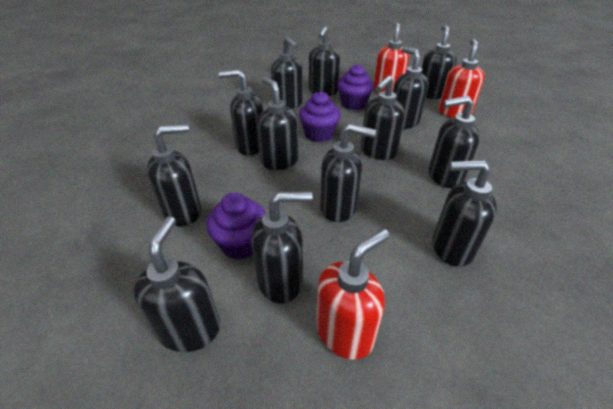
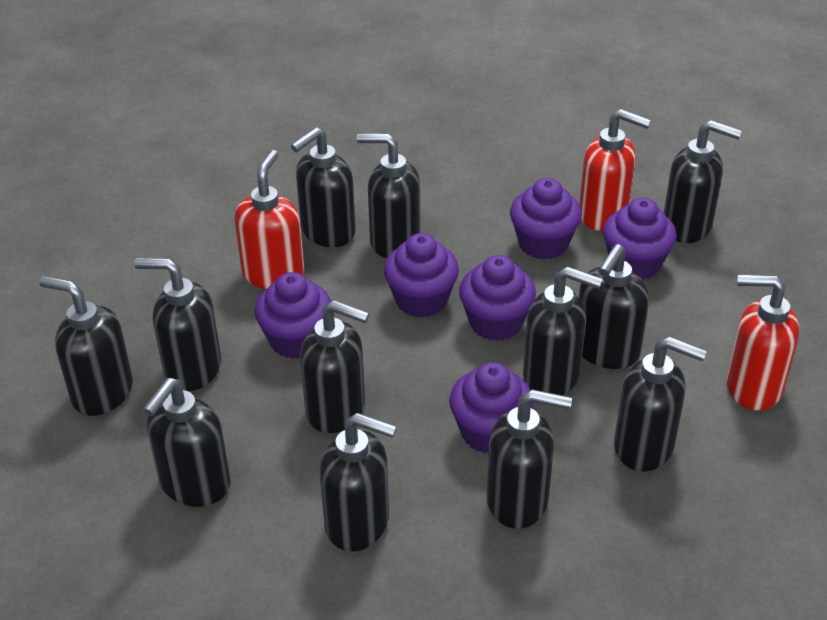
black soap dispenser: 13 -> 12
purple cupcake: 3 -> 6

